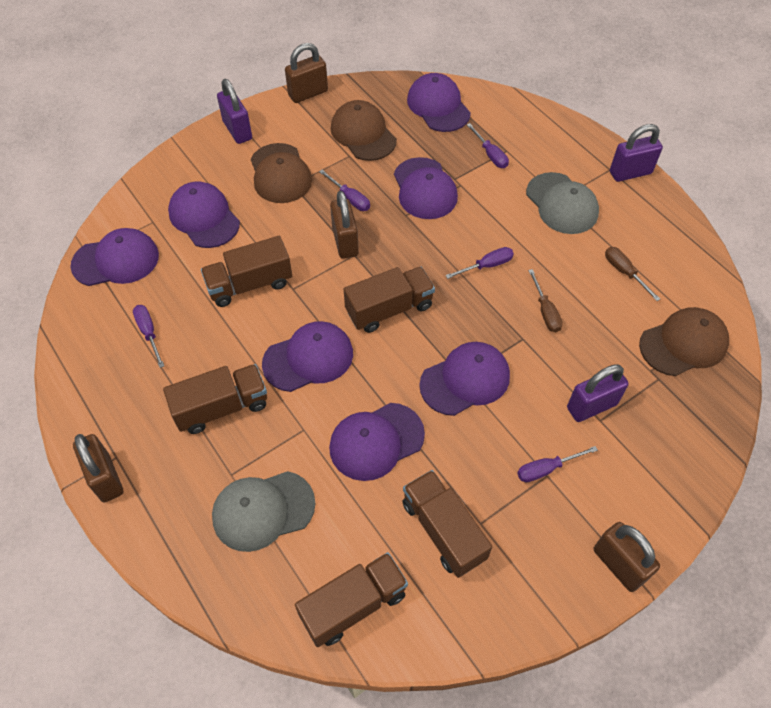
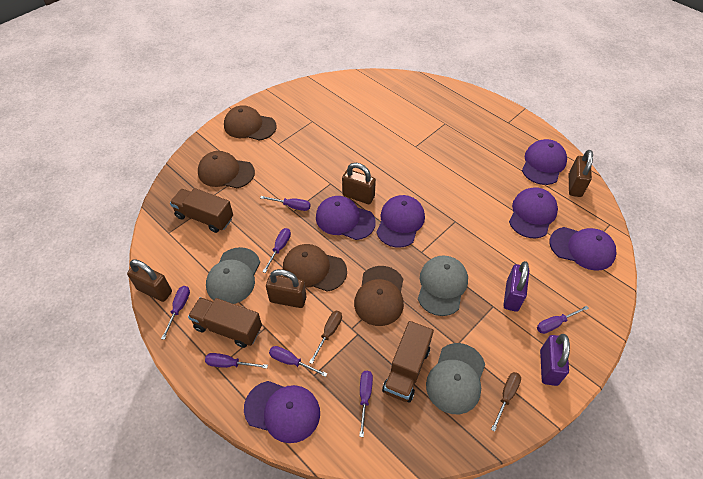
brown cap: 3 -> 4
brown truck: 5 -> 3
grey cap: 2 -> 3
purple cap: 7 -> 6
purple padlock: 3 -> 2
purple screwdriver: 5 -> 7

